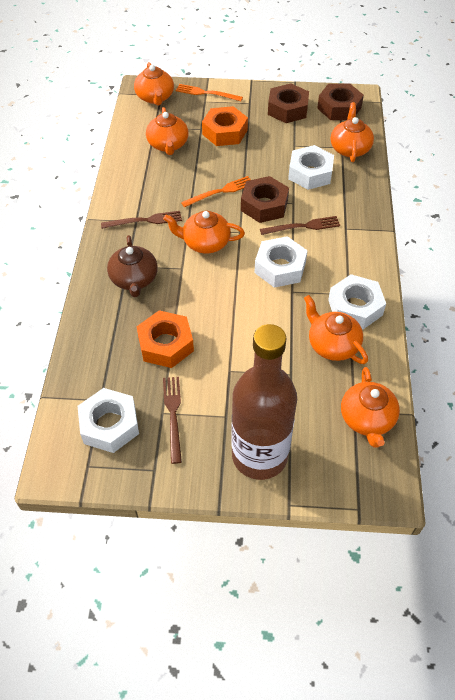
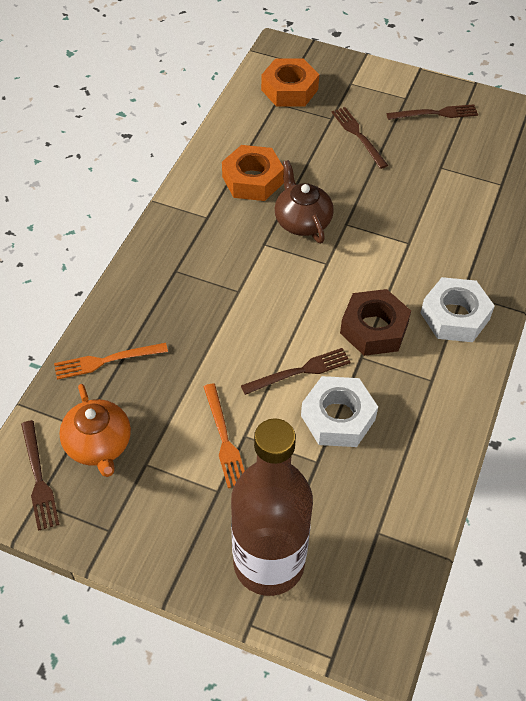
brown fork: 3 -> 4
brown nut: 3 -> 1
orange teapot: 6 -> 1
white nut: 4 -> 2

